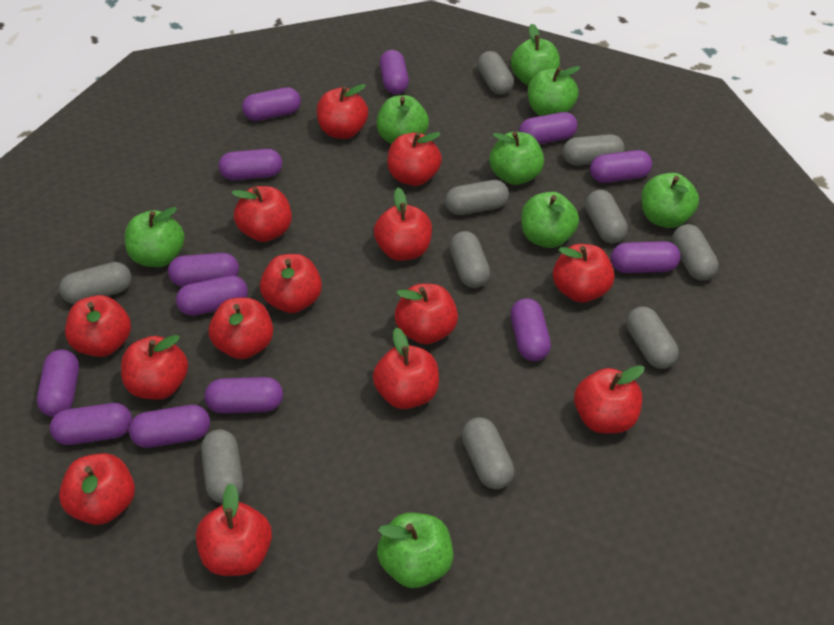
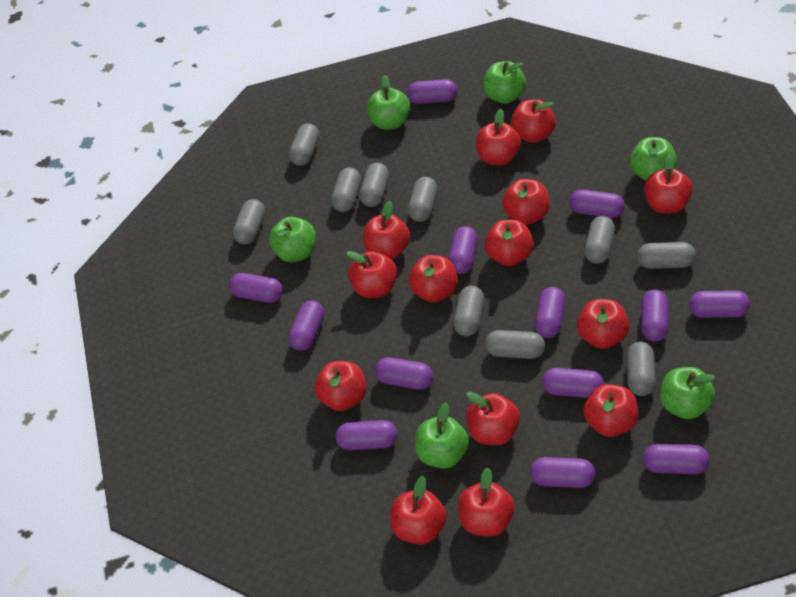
green apple: 8 -> 6

